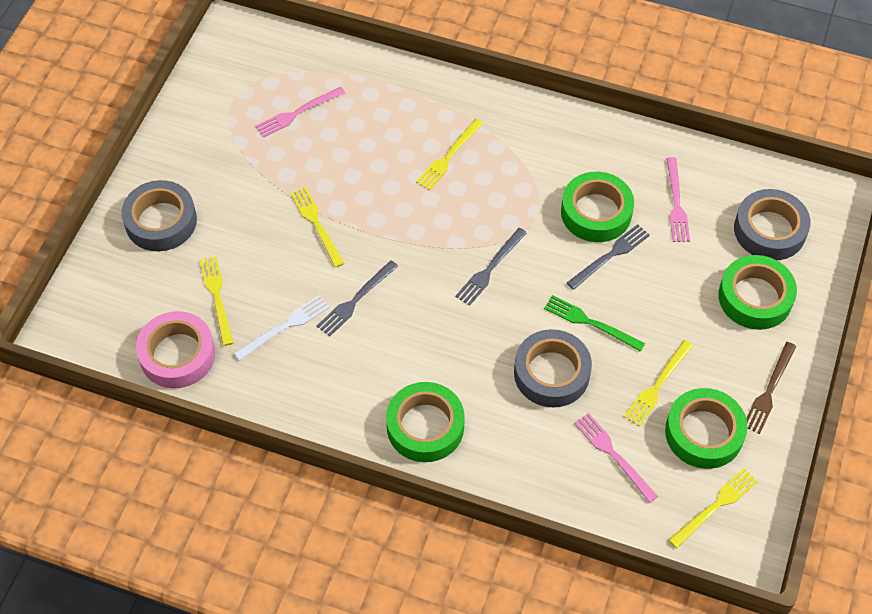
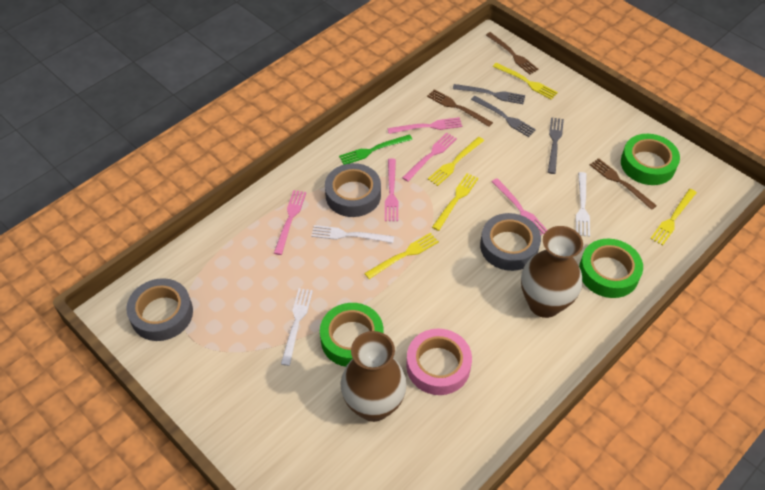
brown fork: 1 -> 3
brown vase: 0 -> 2
green tape: 4 -> 3
pink fork: 3 -> 5
white fork: 1 -> 3

